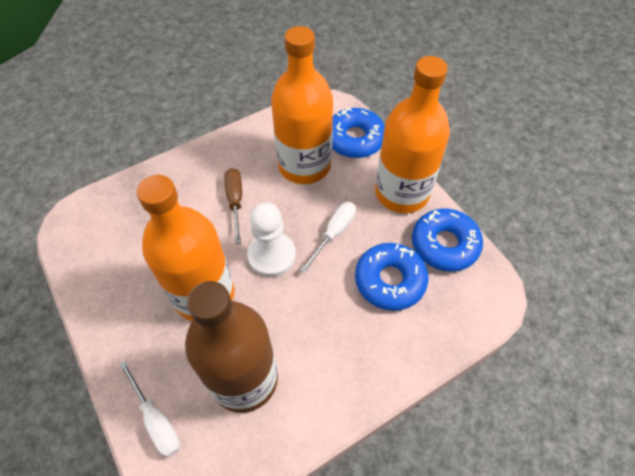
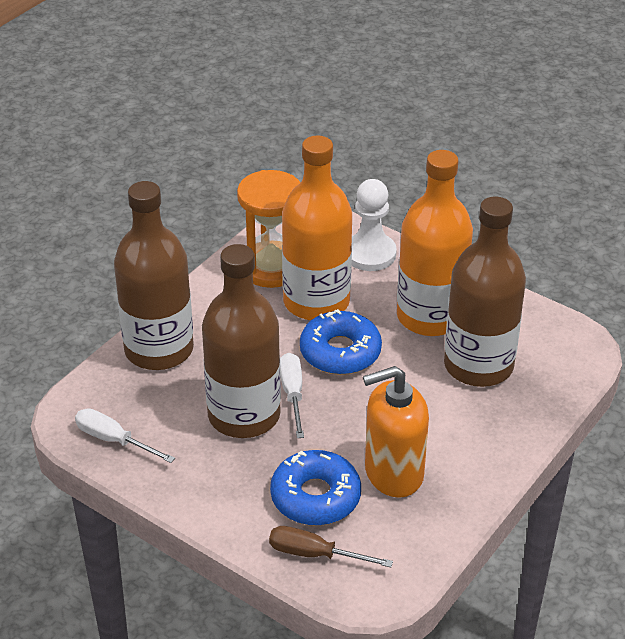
blue donut: 3 -> 2
brown bottle: 1 -> 3
orange bottle: 3 -> 2
orange hourglass: 0 -> 1
orange soap dispenser: 0 -> 1

